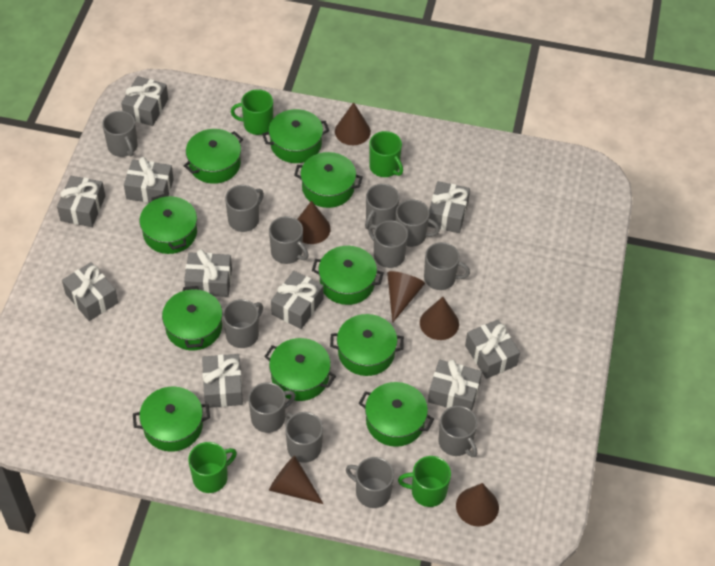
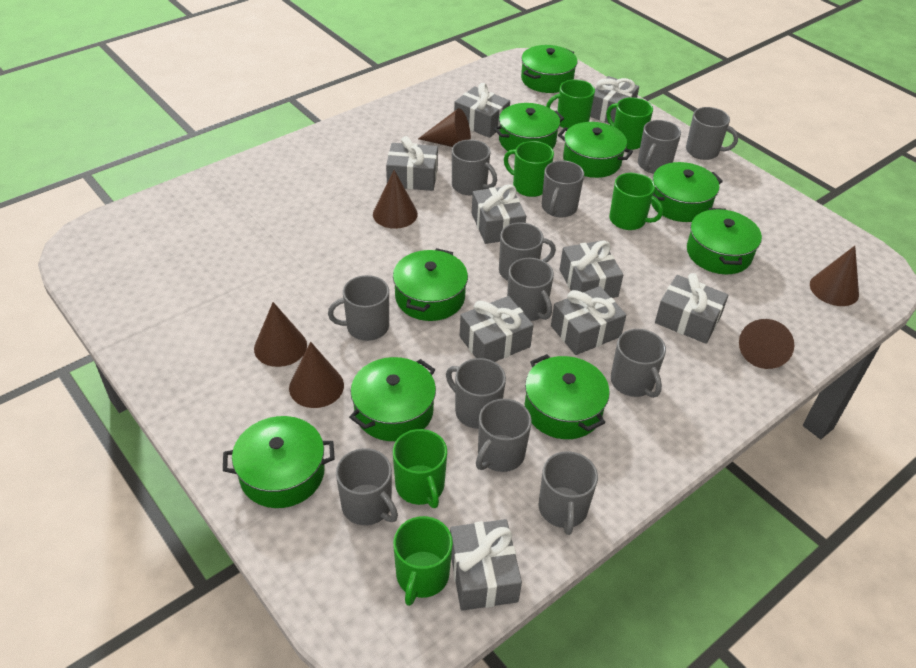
green mug: 4 -> 6
green pot: 10 -> 9
grey gift: 10 -> 9

